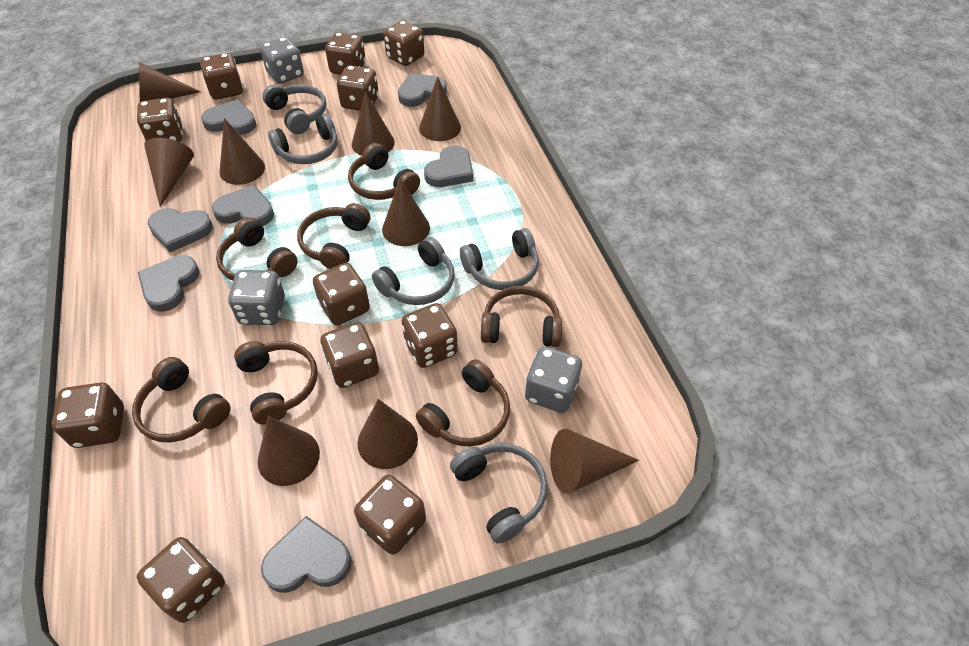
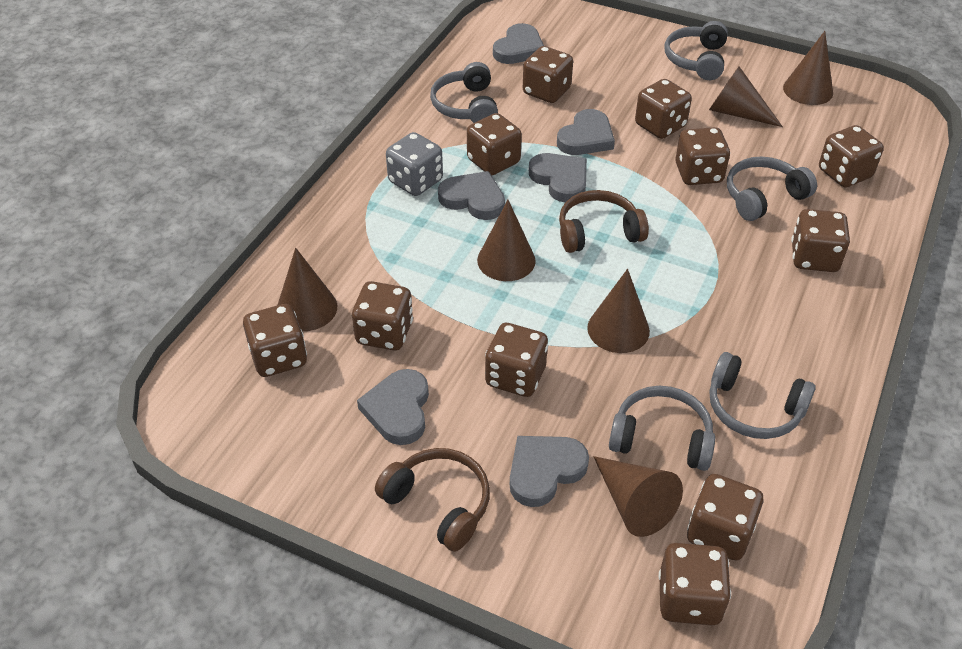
brown cone: 9 -> 6
brown headphones: 7 -> 2
grey dice: 3 -> 1
grey heart: 7 -> 6

